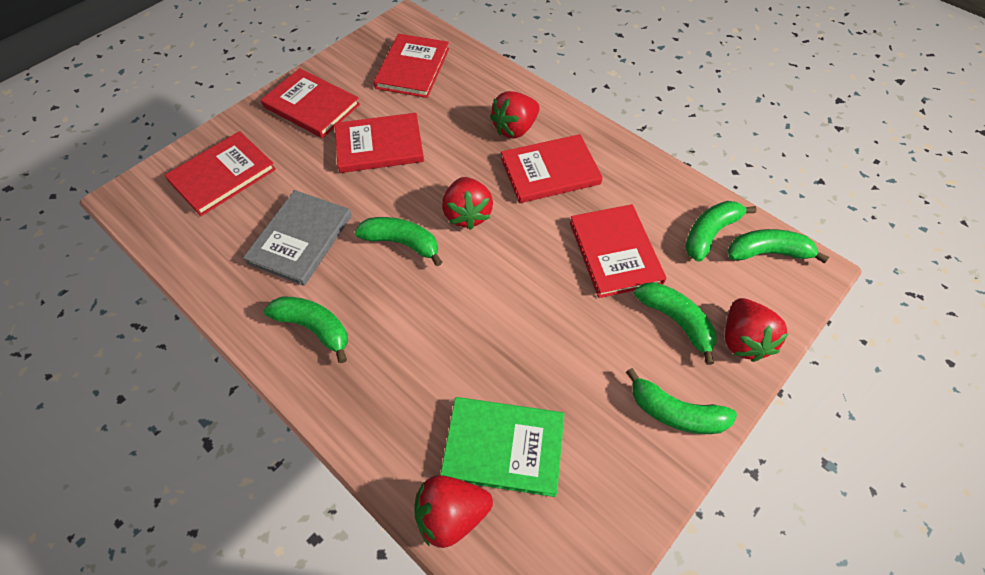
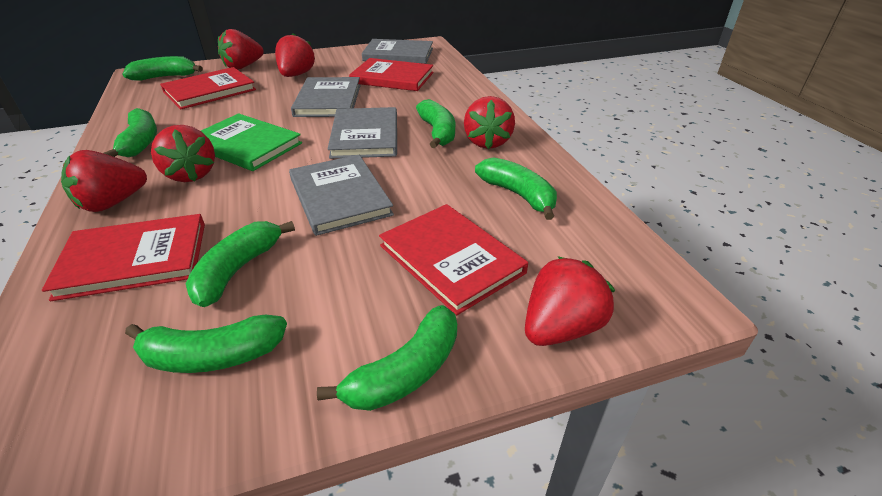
green banana: 6 -> 7
grey book: 1 -> 4
red book: 6 -> 4
red strawberry: 4 -> 6

